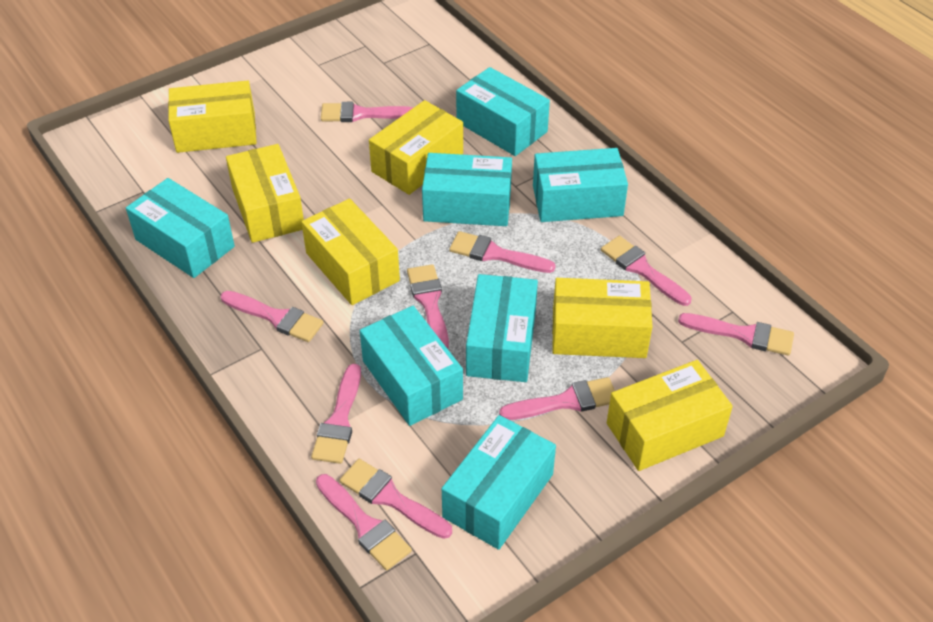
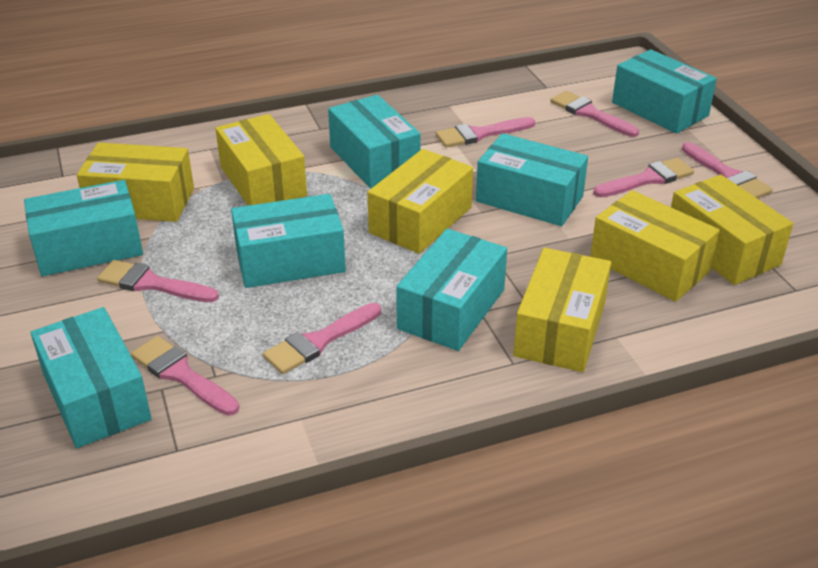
pink brush: 10 -> 7

